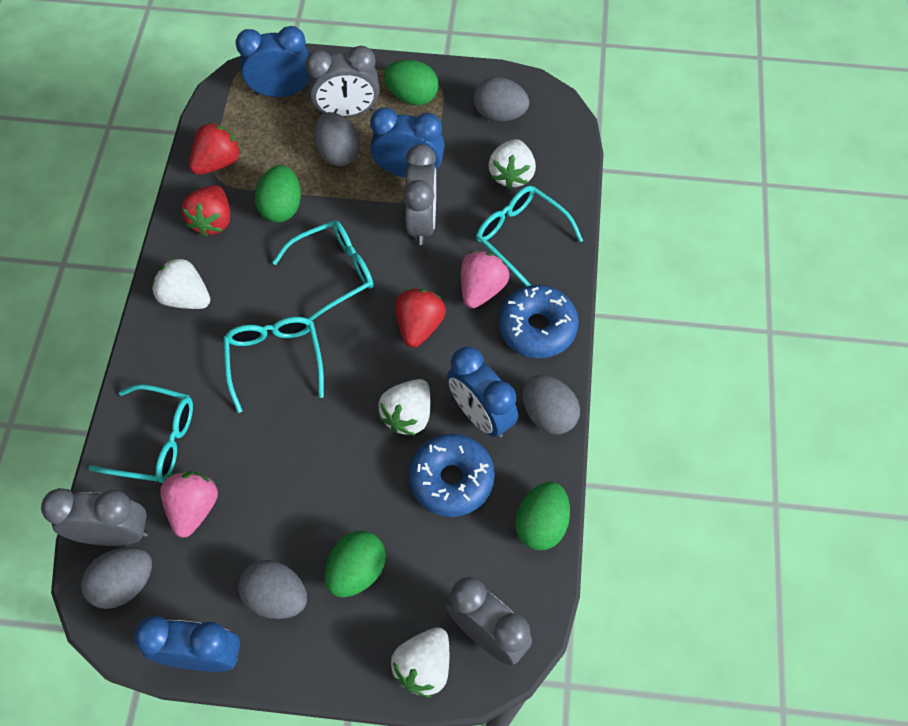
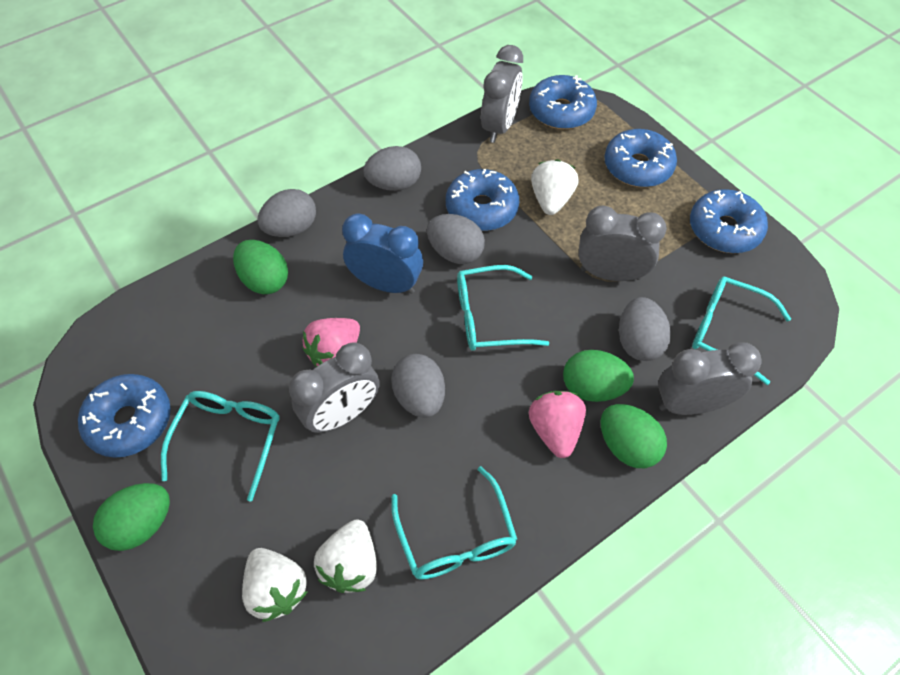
blue clock: 4 -> 1
blue donut: 2 -> 5
red strawberry: 3 -> 0
white strawberry: 4 -> 3

